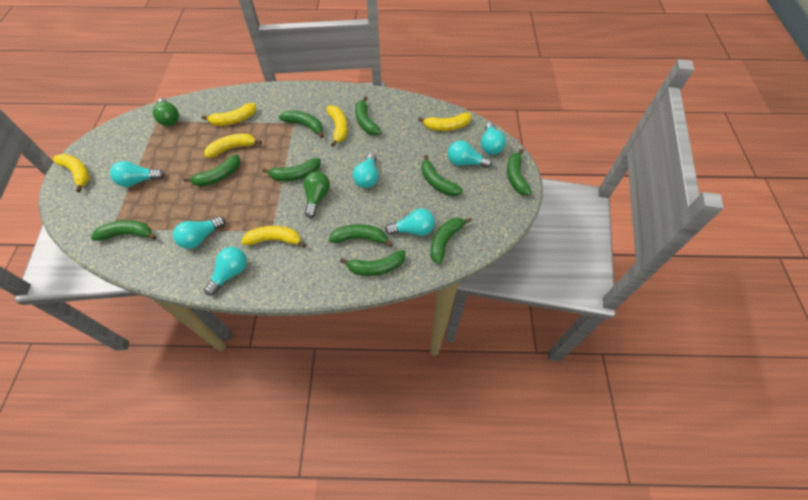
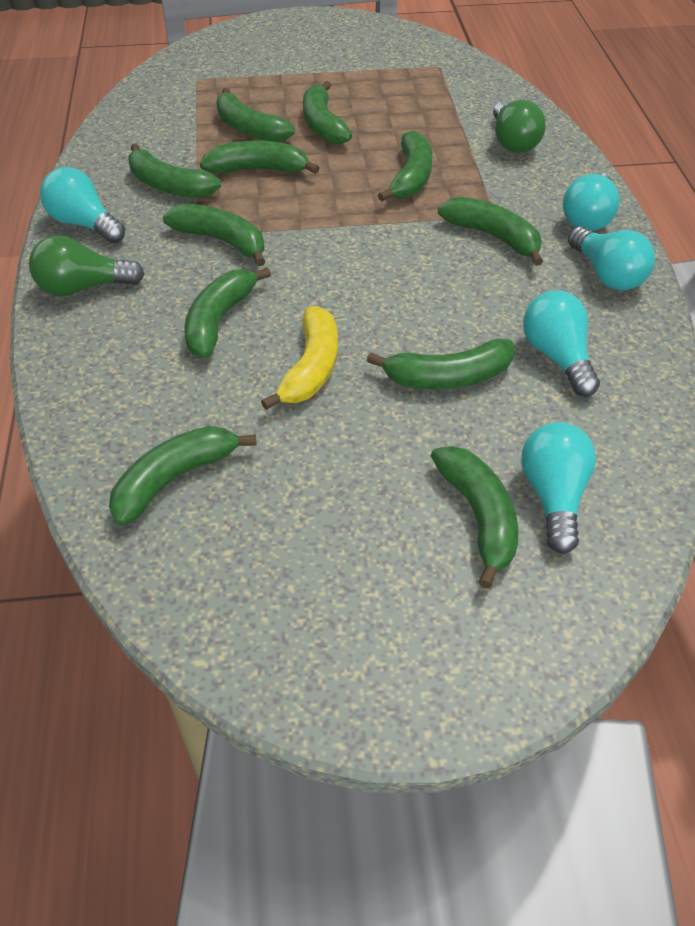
green banana: 10 -> 11
turquoise light bulb: 7 -> 5
yellow banana: 6 -> 1

